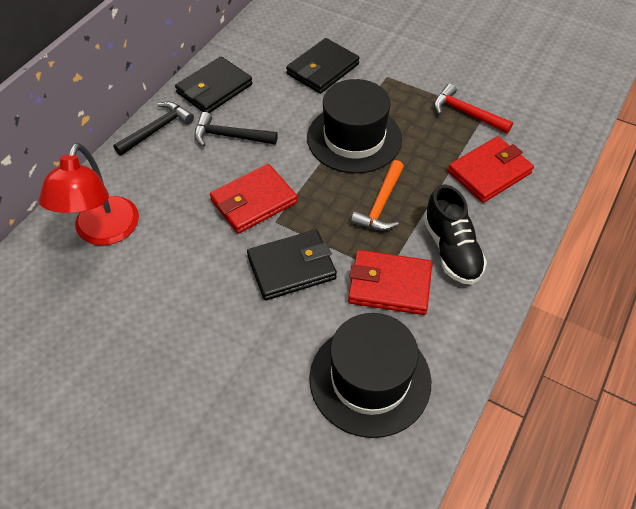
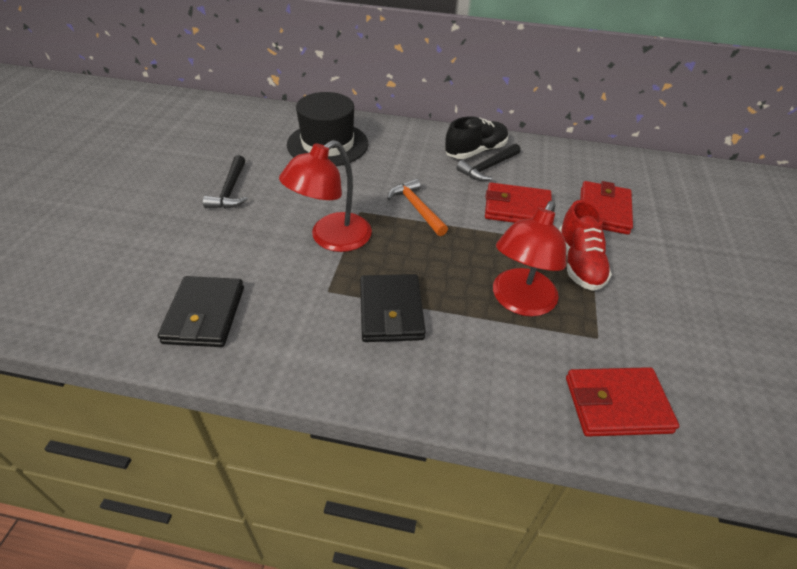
black hat: 2 -> 1
black wallet: 3 -> 2
red hammer: 1 -> 0
red lamp: 1 -> 2
red shoe: 0 -> 1

